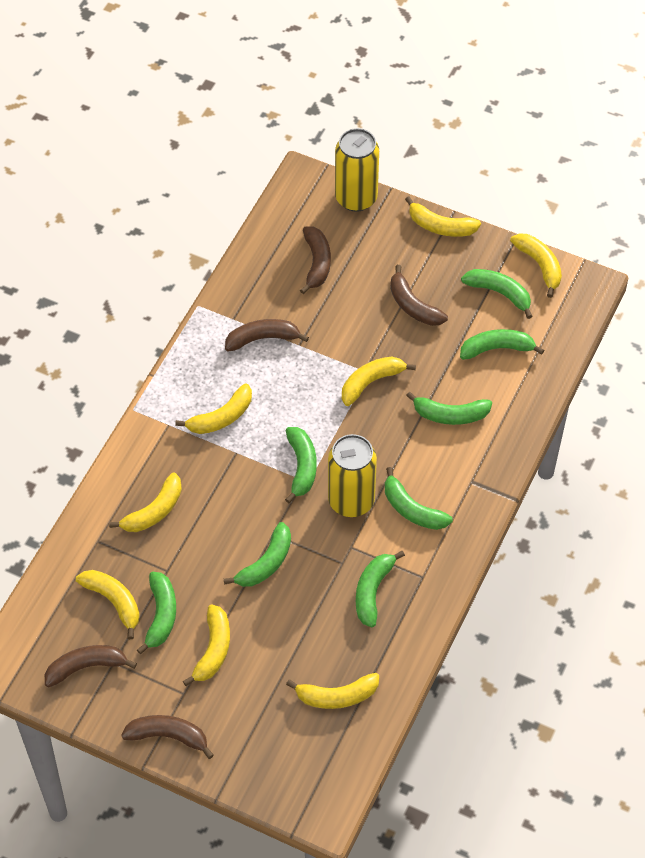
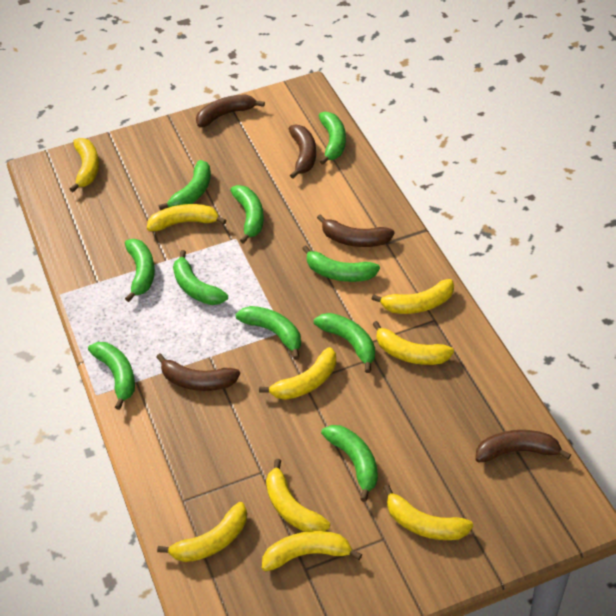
green banana: 8 -> 10
yellow banana: 8 -> 9
yellow can: 2 -> 0

